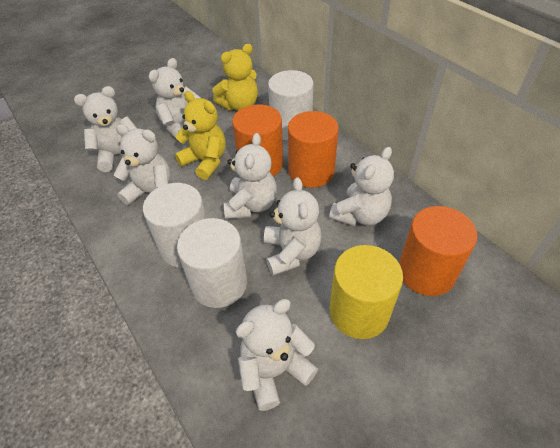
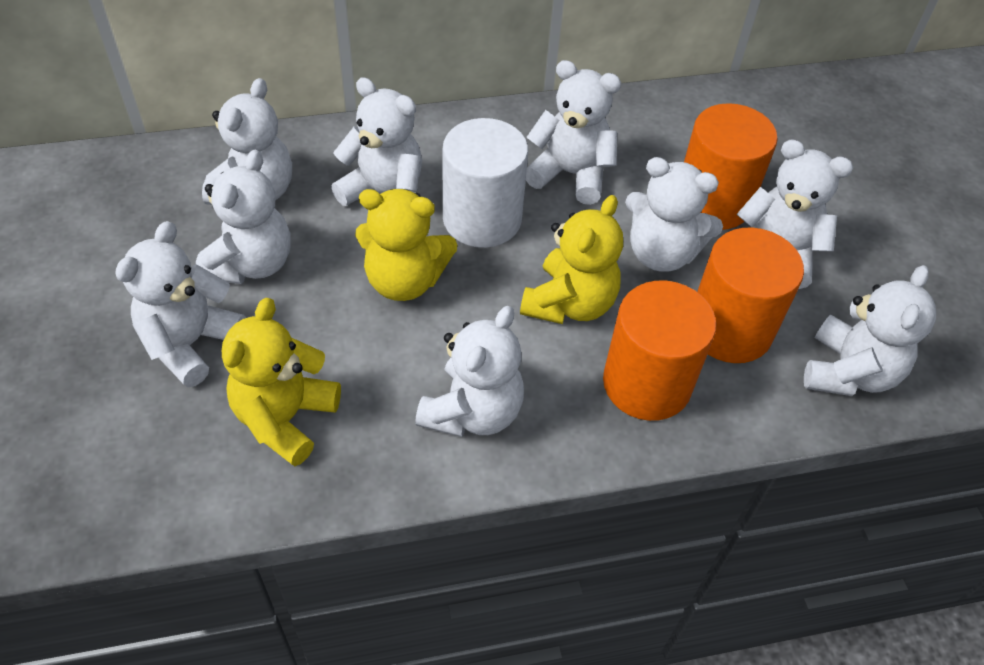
white cylinder: 3 -> 1
white teddy bear: 7 -> 9
yellow cylinder: 1 -> 0
yellow teddy bear: 2 -> 3

